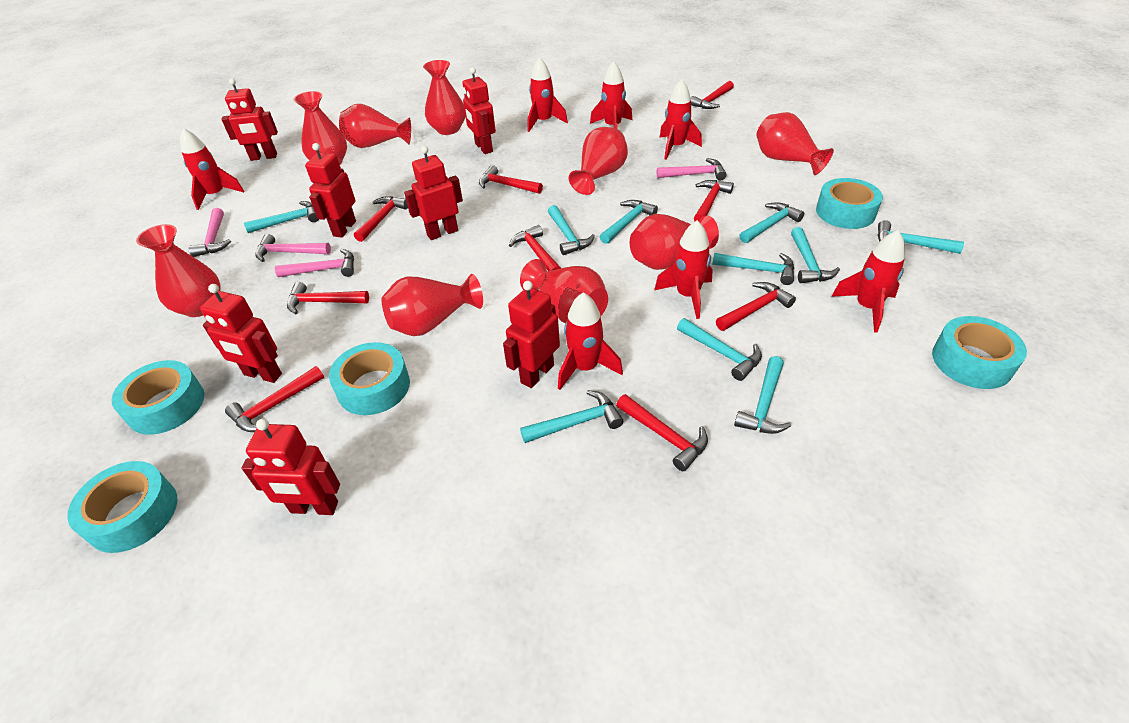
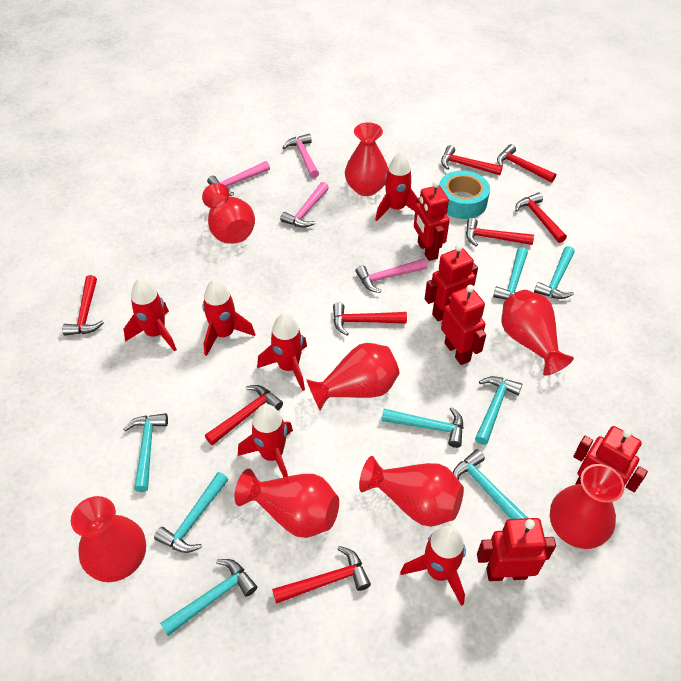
red hammer: 9 -> 8
red robot: 7 -> 5
red rocket: 7 -> 6
red vase: 9 -> 8
turquoise hammer: 10 -> 8
turquoise tape: 5 -> 1

